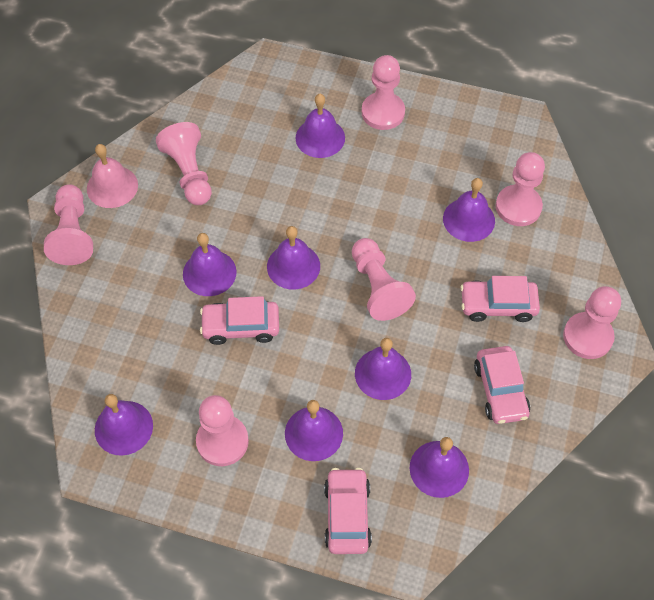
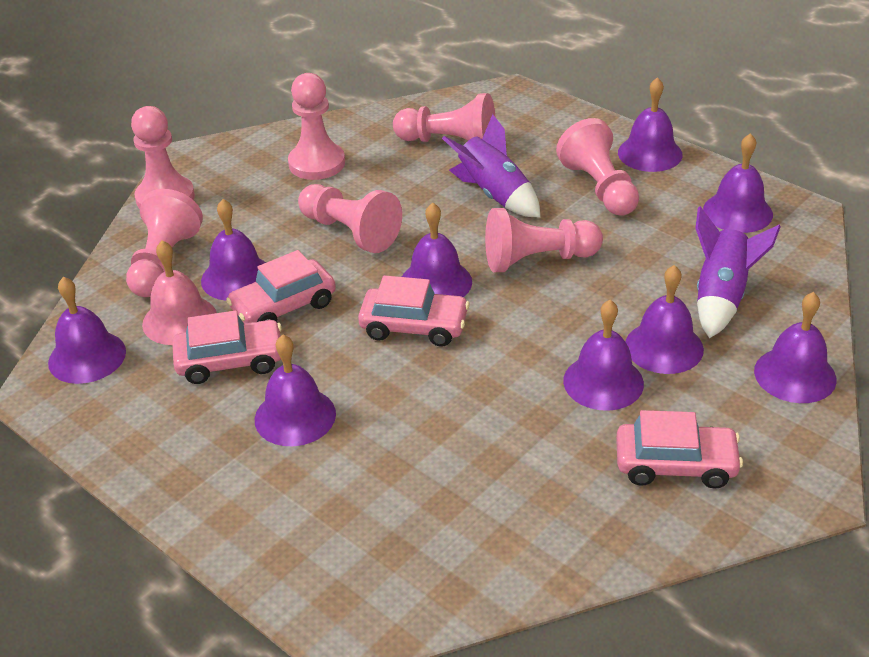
purple bell: 8 -> 9
purple rocket: 0 -> 2

